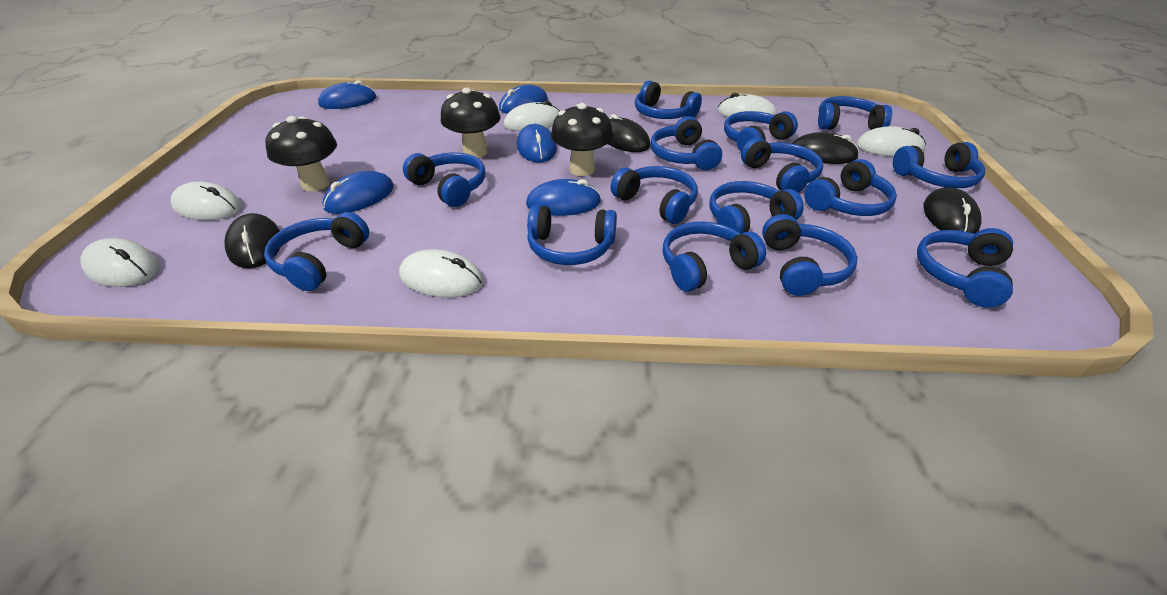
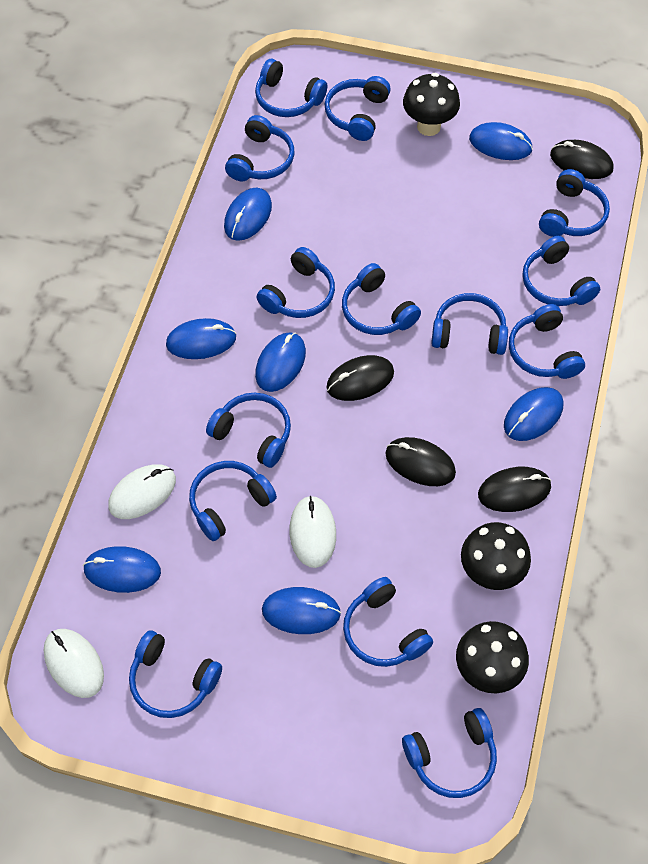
blue headphones: 15 -> 14
blue mouse: 5 -> 7
white mouse: 6 -> 3

